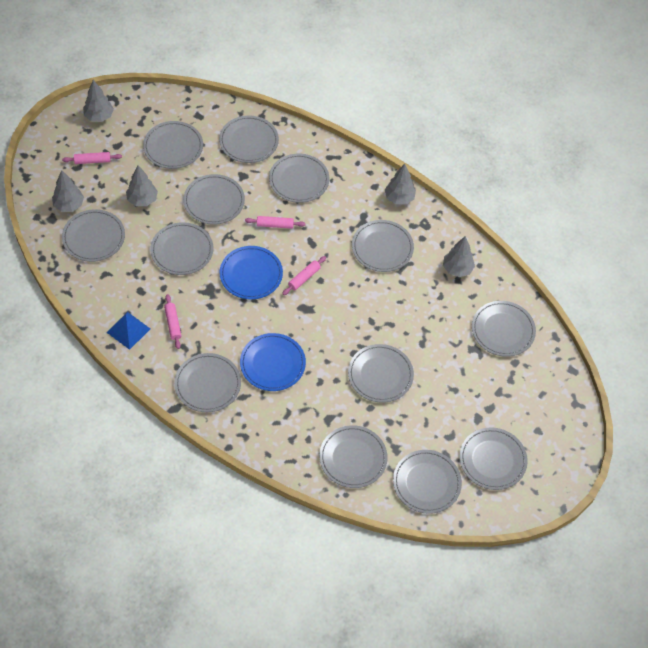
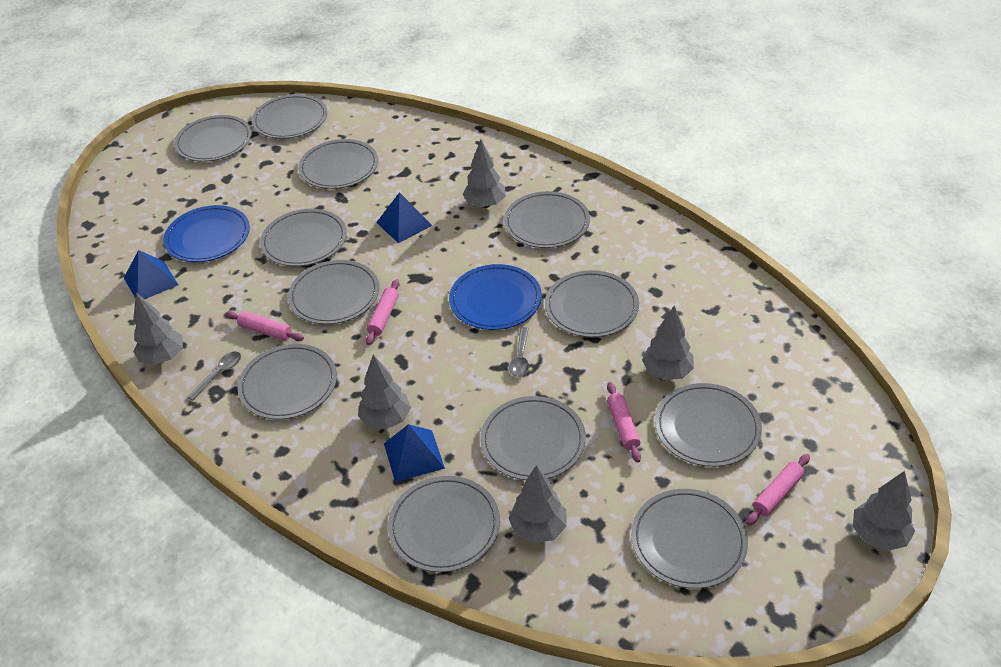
blue pyramid: 1 -> 3
grey plate: 13 -> 12
grey spoon: 0 -> 2
grey tree: 5 -> 6

